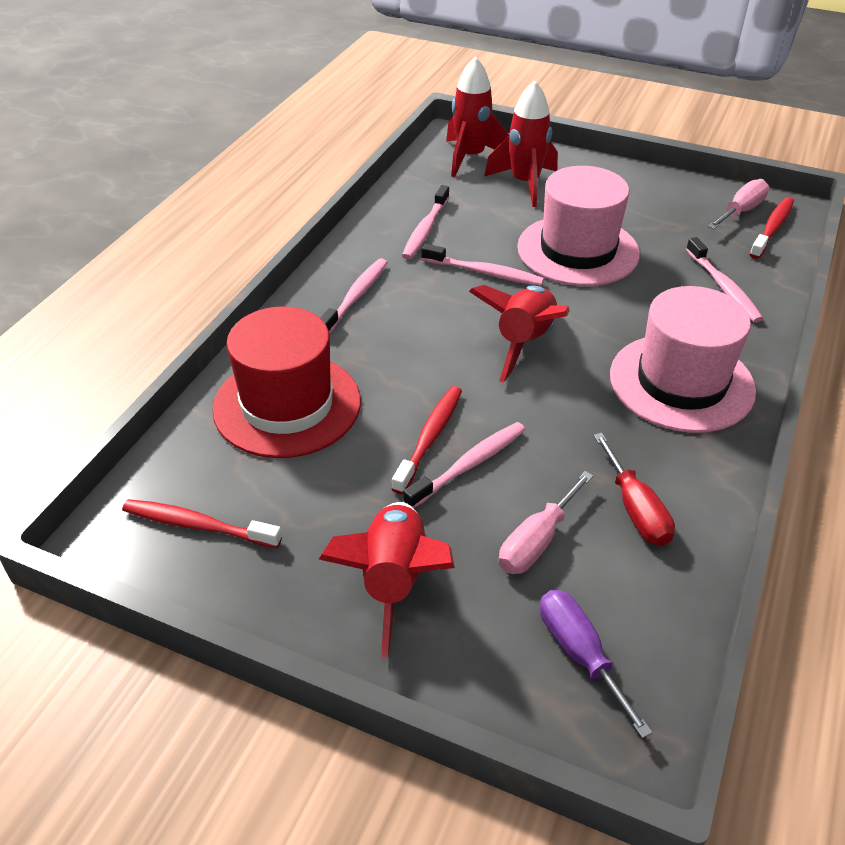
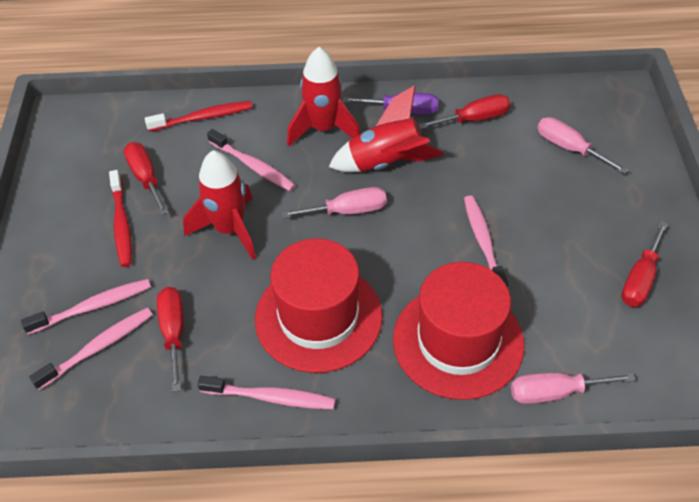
pink hat: 2 -> 0
pink screwdriver: 2 -> 3
red hat: 1 -> 2
red rocket: 4 -> 3
red screwdriver: 1 -> 4
red toothbrush: 3 -> 2

